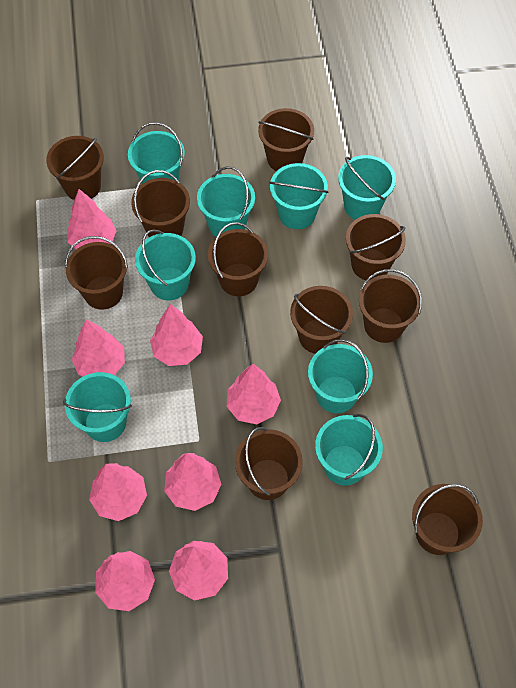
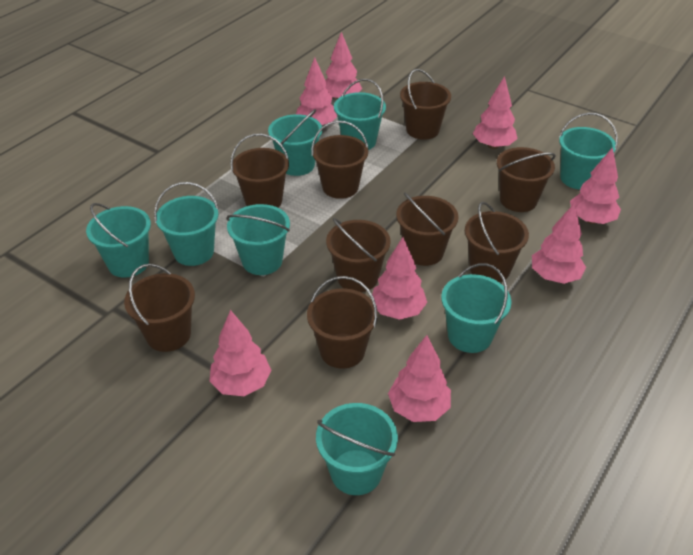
brown bucket: 10 -> 9

